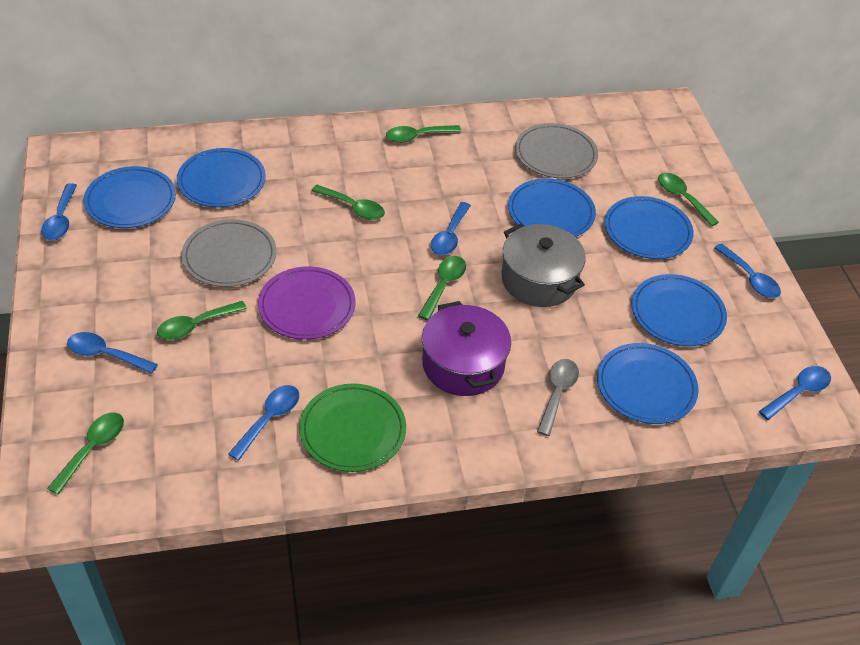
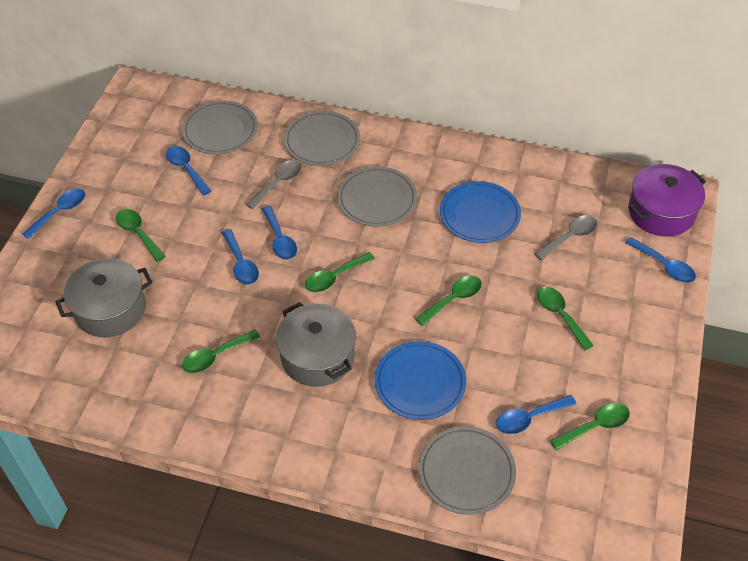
blue plate: 6 -> 2
green plate: 1 -> 0
grey plate: 2 -> 4
grey pot: 1 -> 2
grey spoon: 1 -> 2
purple plate: 1 -> 0

